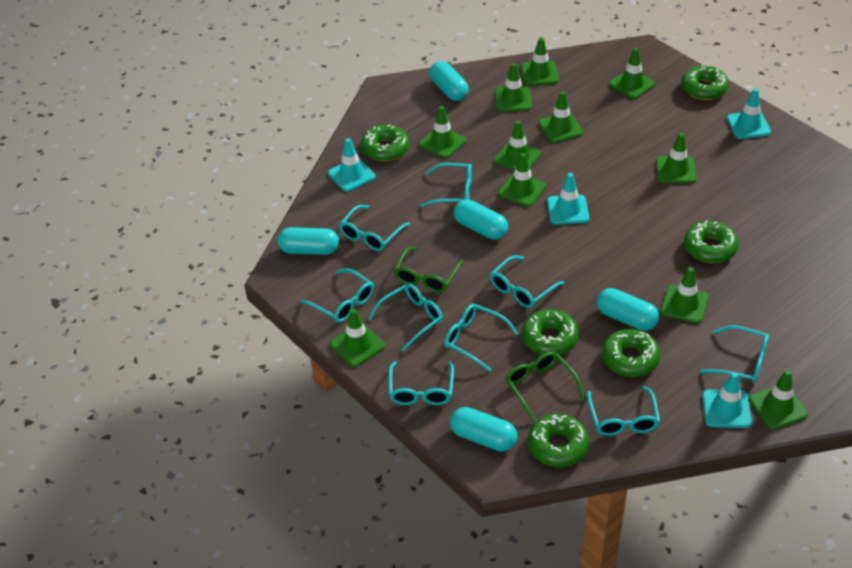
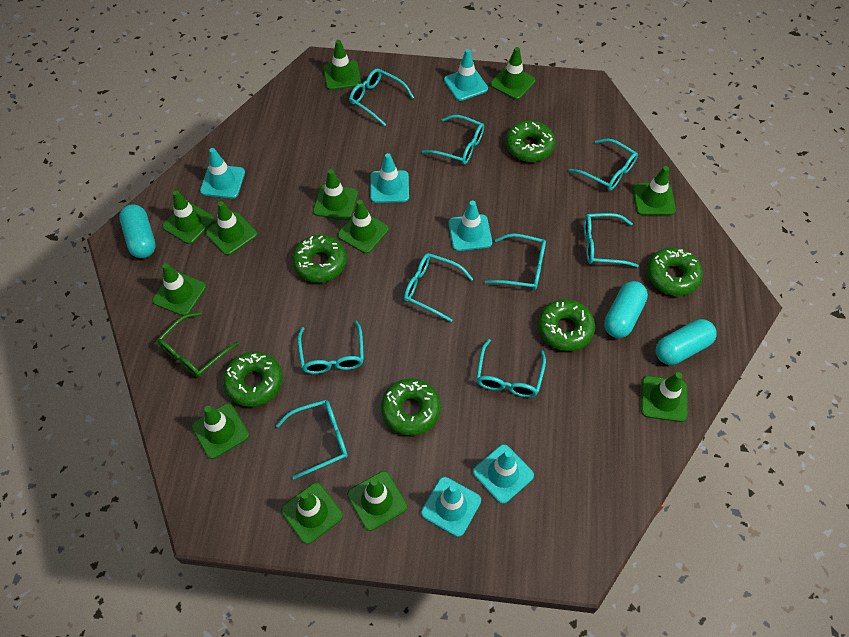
green glasses: 2 -> 1
green traffic cone: 11 -> 12
turquoise capsule: 5 -> 3
turquoise traffic cone: 4 -> 6

